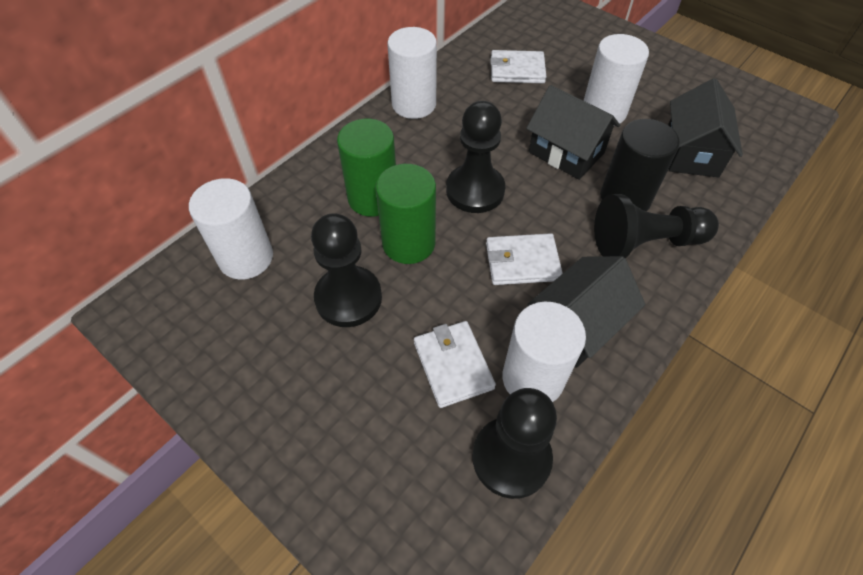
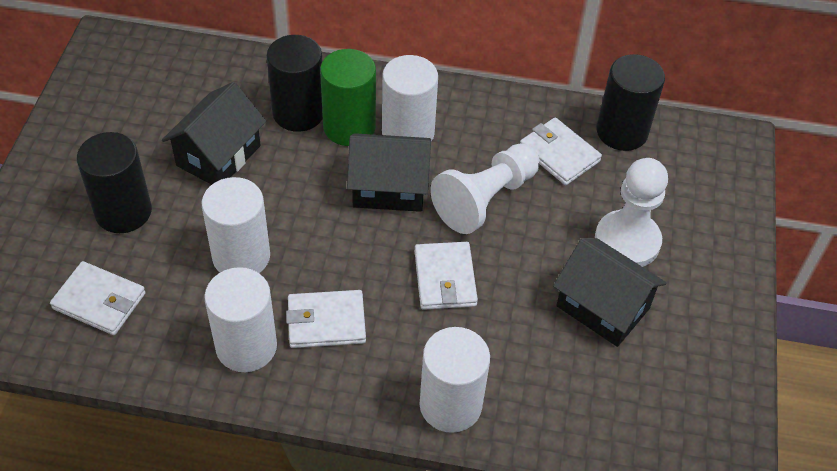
black cylinder: 1 -> 3
black pawn: 4 -> 0
green cylinder: 2 -> 1
white pawn: 0 -> 2
white wallet: 3 -> 4

